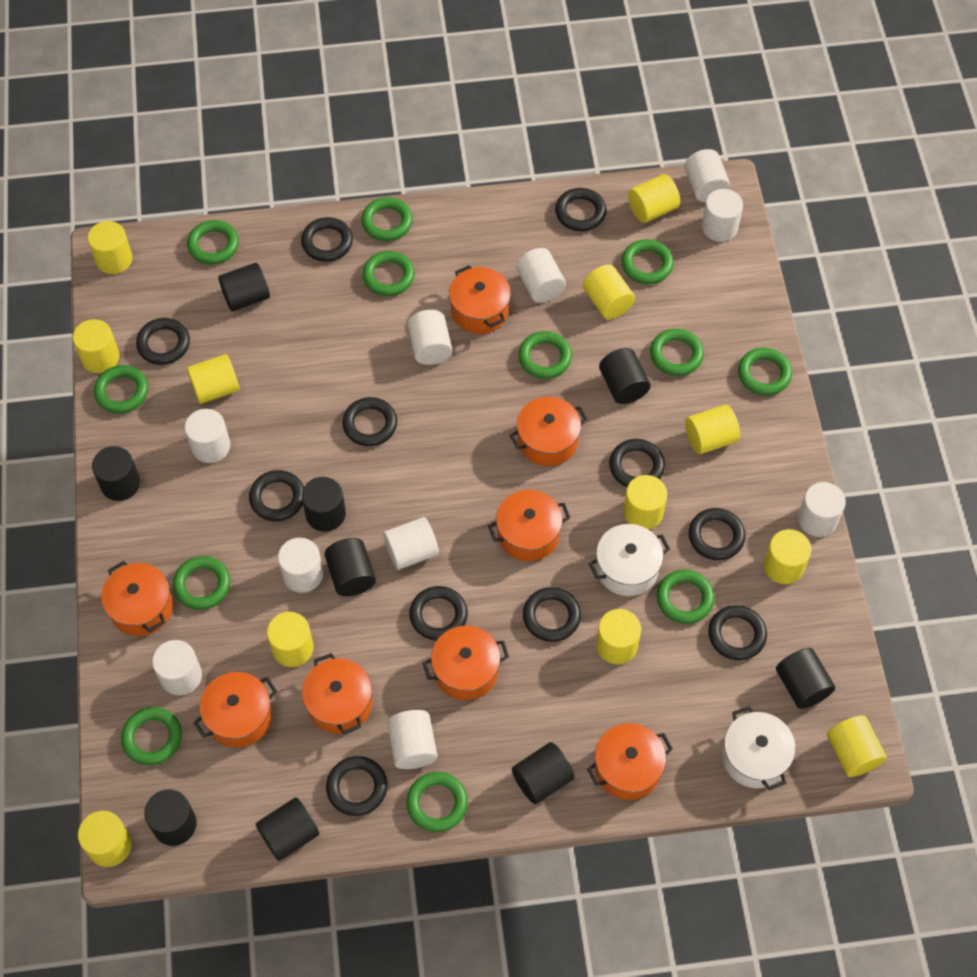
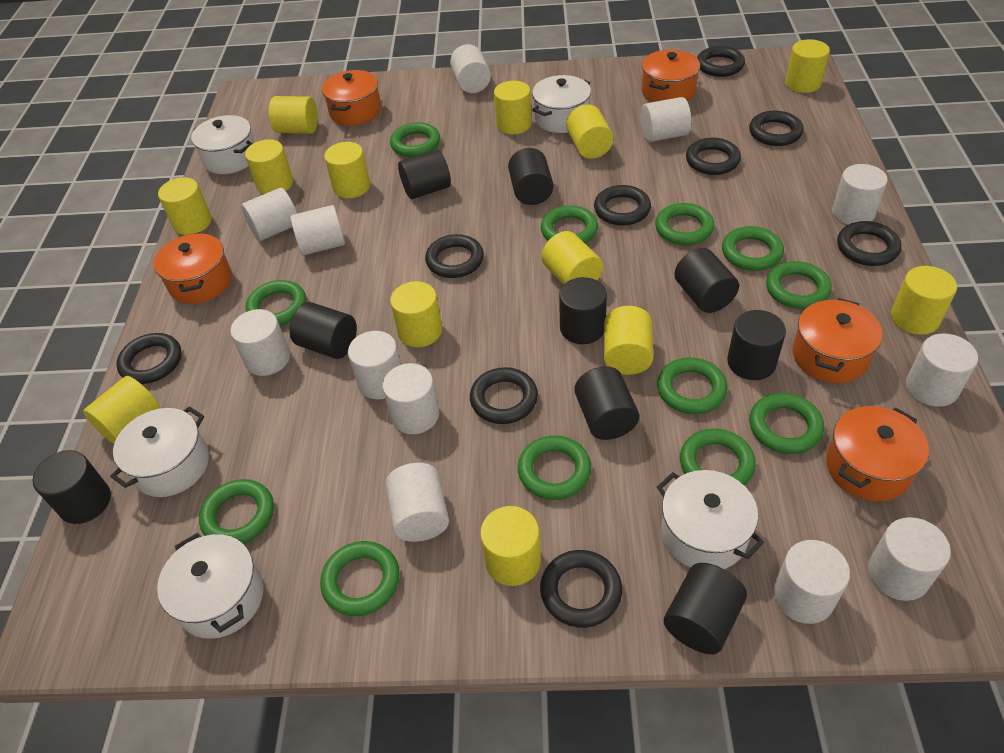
black ring: 11 -> 9
orange pot: 8 -> 5
white cylinder: 10 -> 12
white pot: 2 -> 5
yellow cylinder: 12 -> 13

